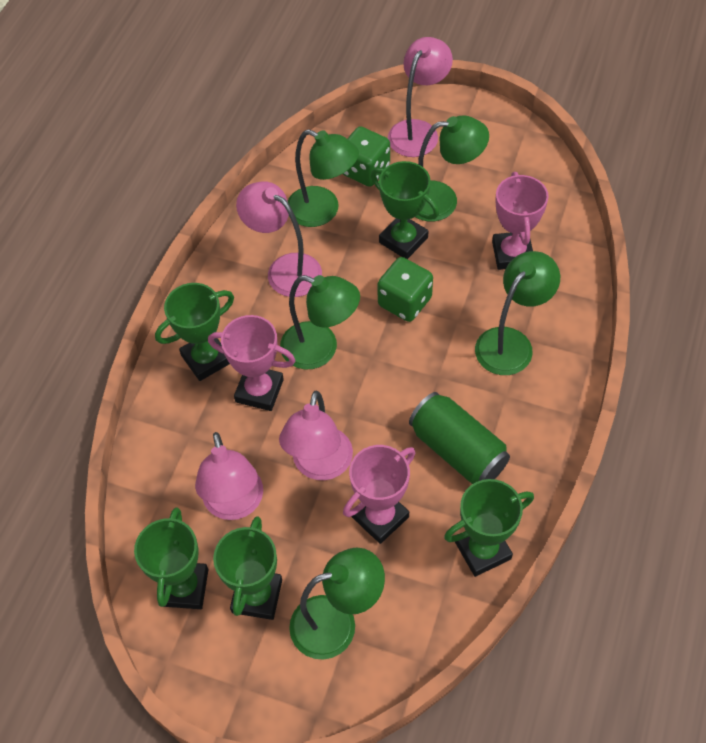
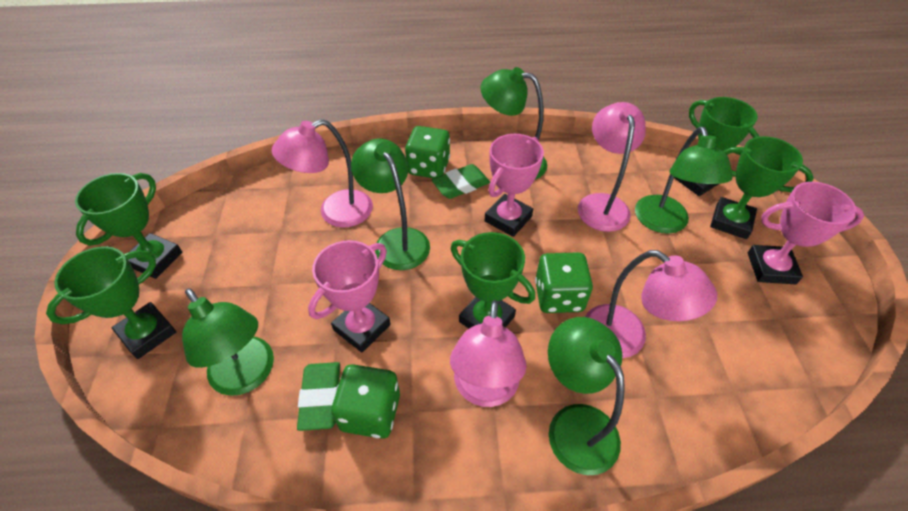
green can: 1 -> 0
green dice: 2 -> 3
green eraser: 0 -> 2

